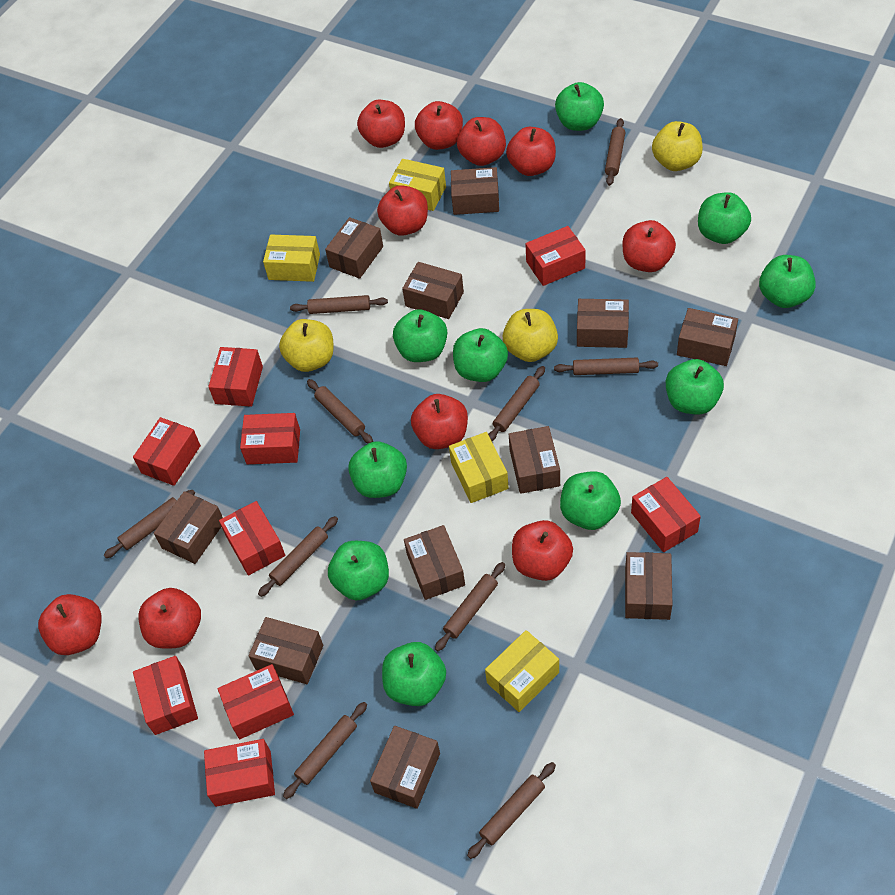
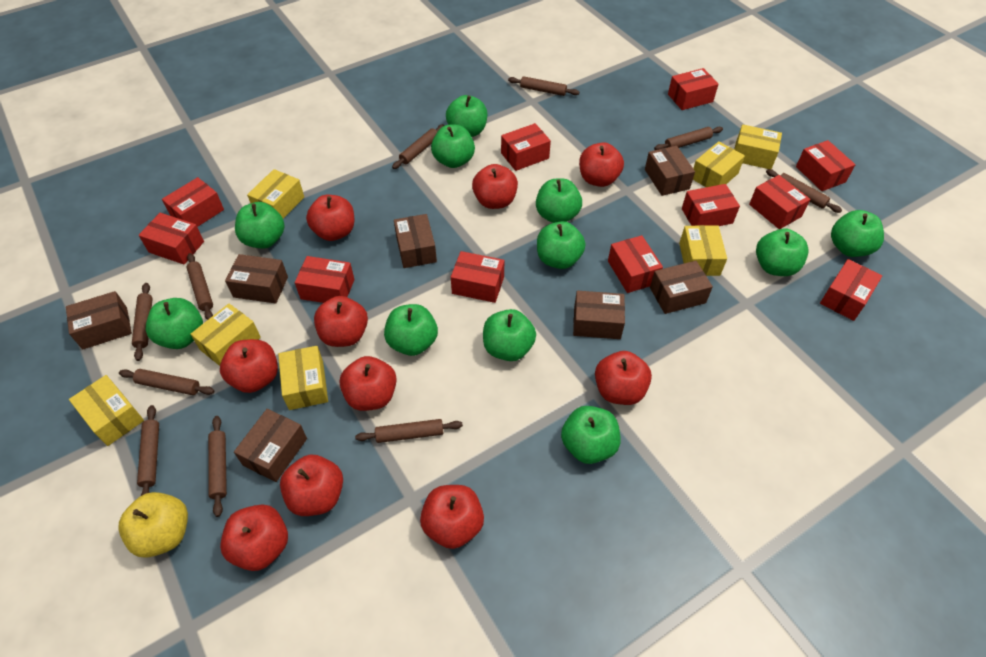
brown box: 11 -> 7
green apple: 10 -> 11
red box: 9 -> 11
yellow apple: 3 -> 1
yellow box: 4 -> 7

